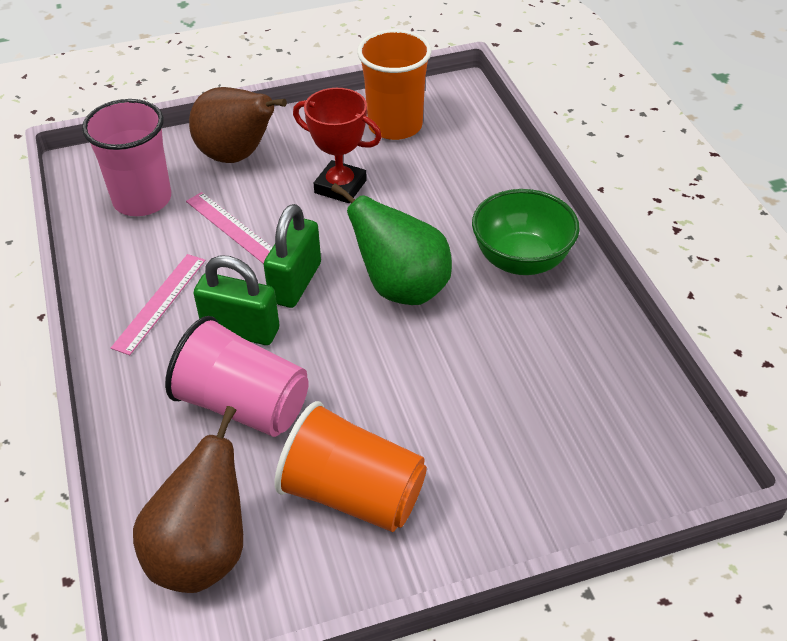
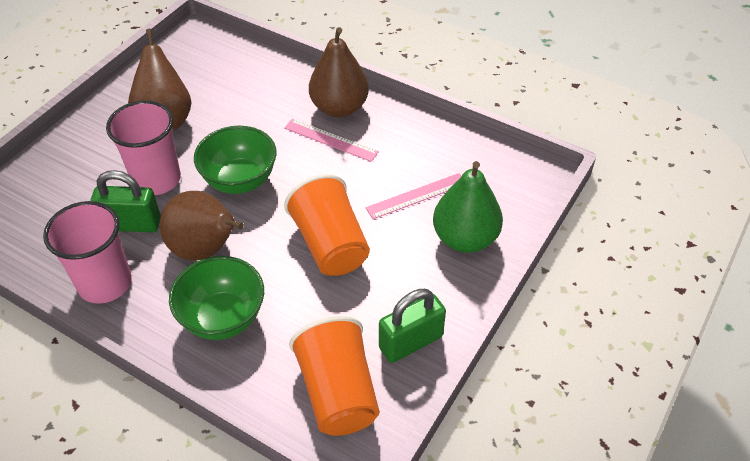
brown pear: 2 -> 3
green bowl: 1 -> 2
red trophy: 1 -> 0

